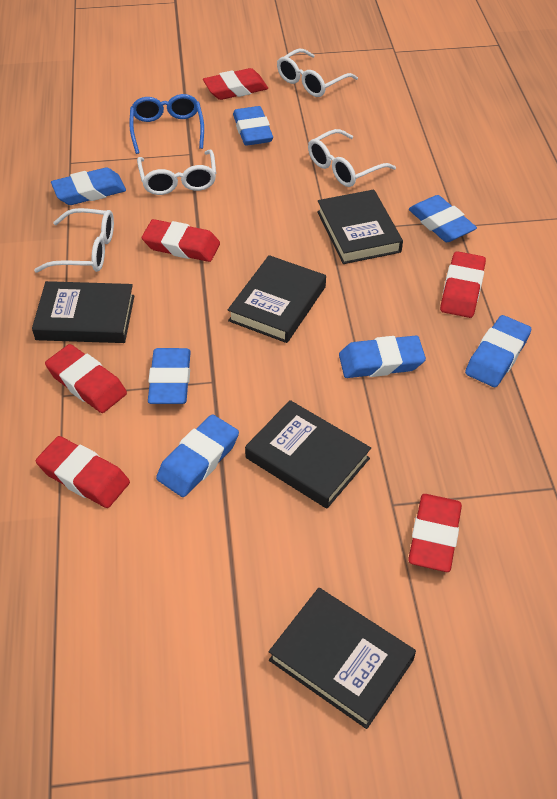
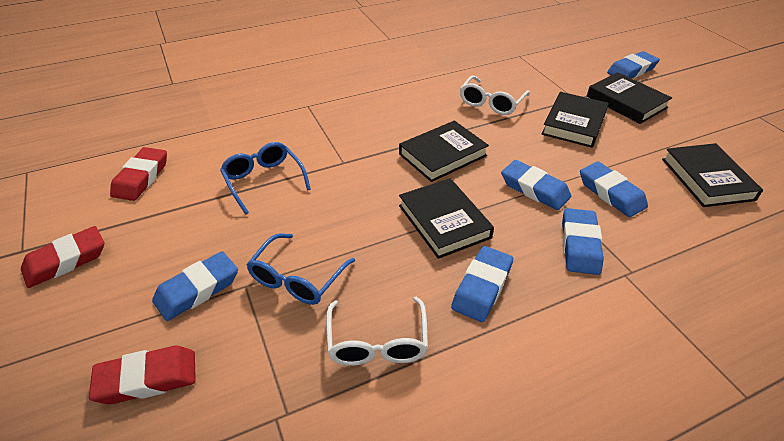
blue eraser: 7 -> 6
blue glasses: 1 -> 2
red eraser: 6 -> 3
white glasses: 4 -> 2

